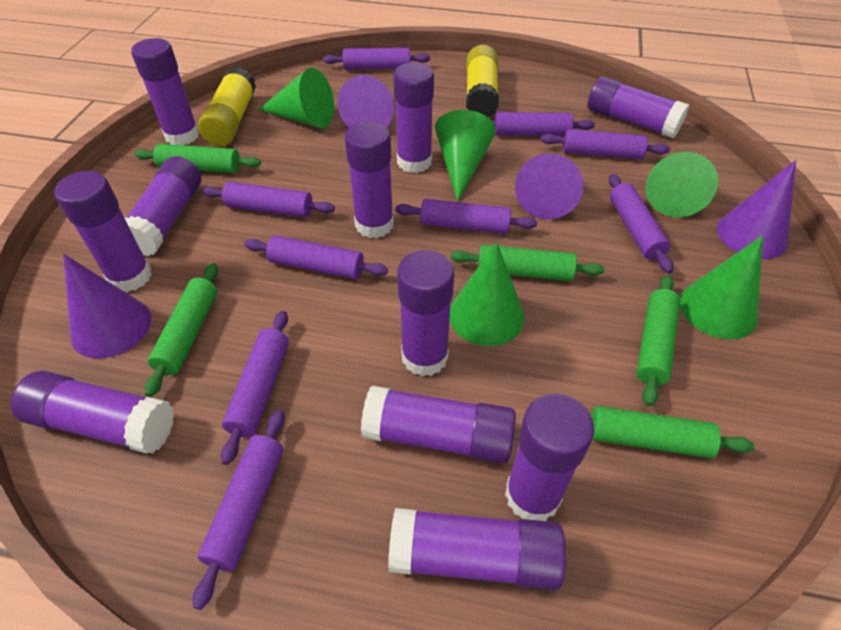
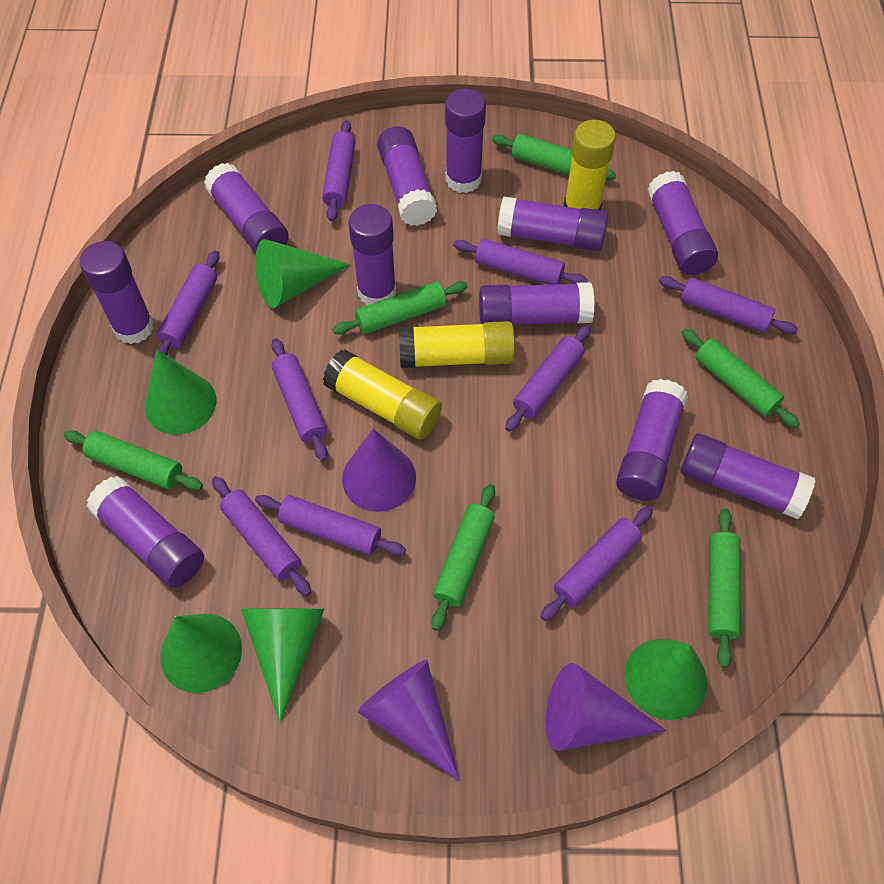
green rolling pin: 5 -> 6
purple cone: 4 -> 3
yellow glue stick: 2 -> 3

